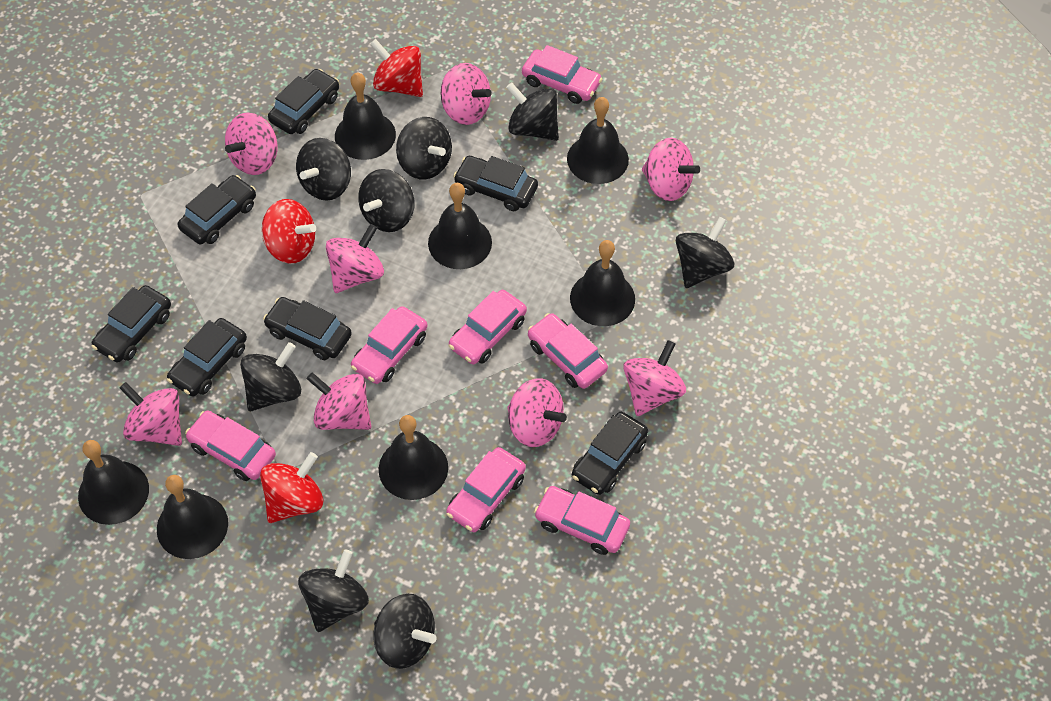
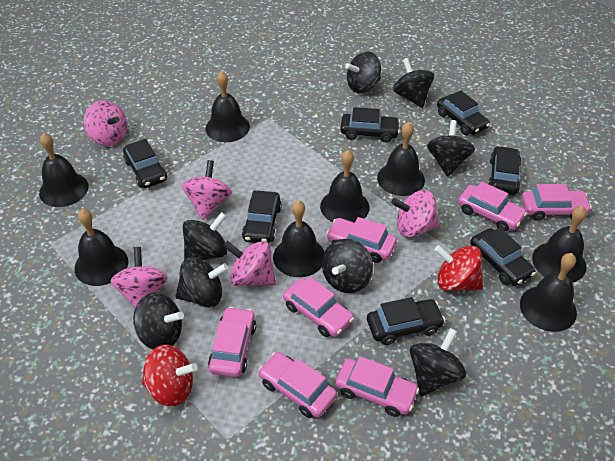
black bell: 7 -> 8
pink spinning top: 8 -> 5
red spinning top: 3 -> 2

